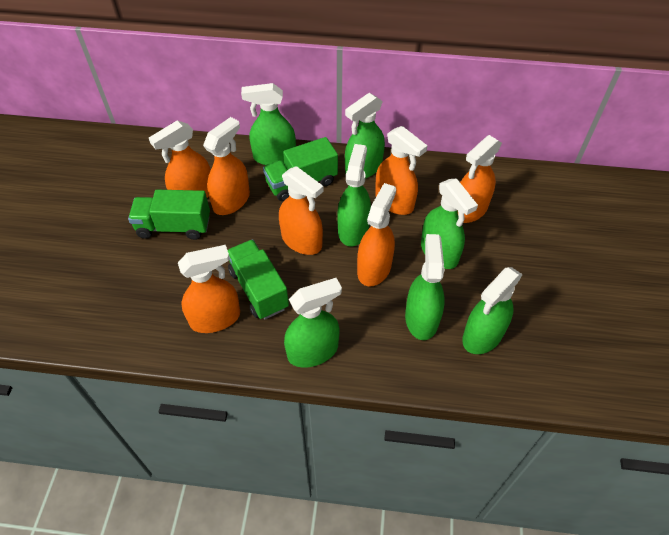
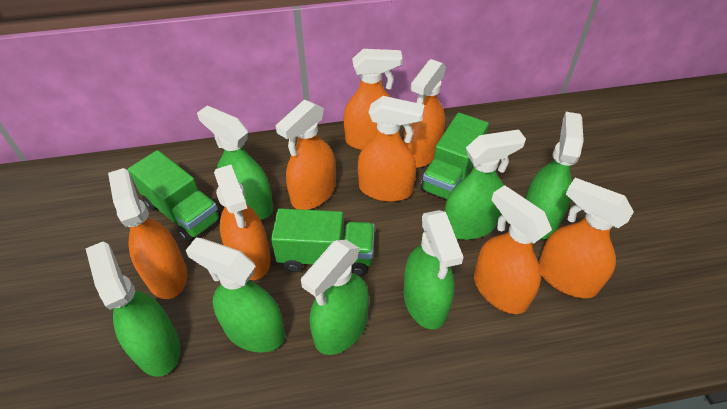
orange spray bottle: 7 -> 8

